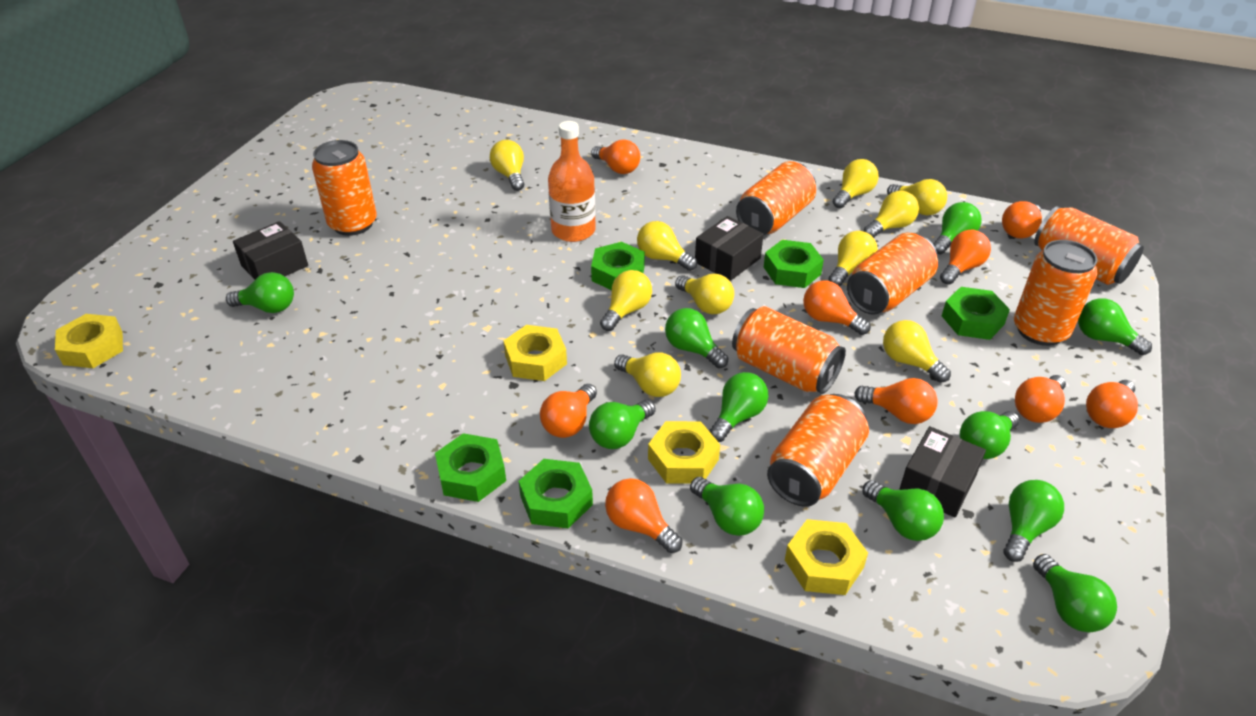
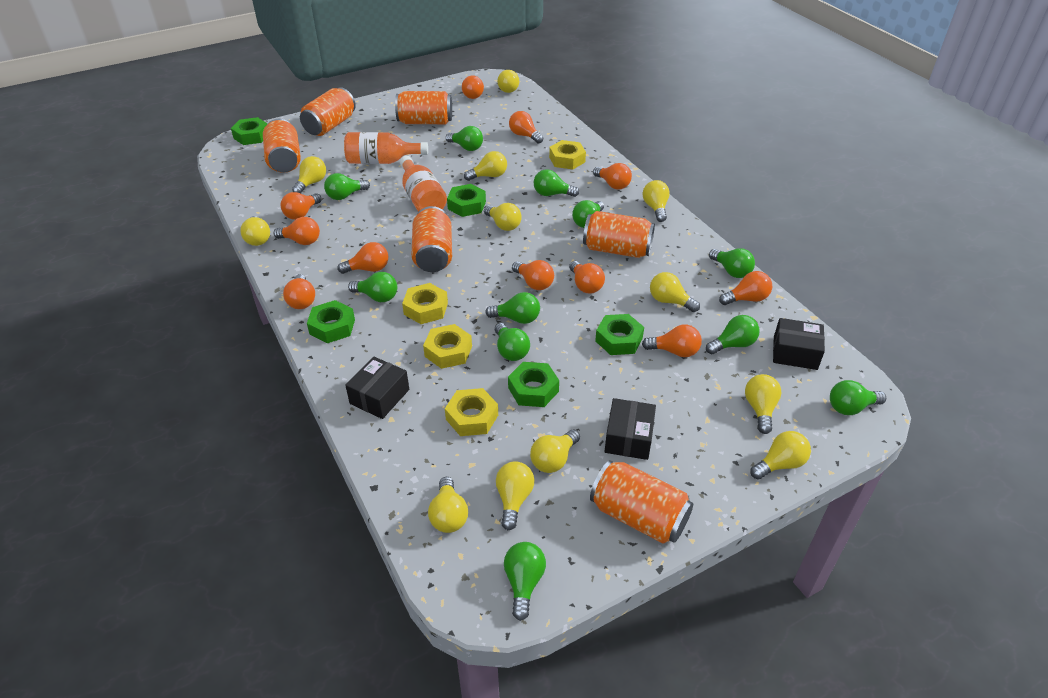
orange bottle: 1 -> 2
orange can: 7 -> 6
orange light bulb: 9 -> 11
yellow light bulb: 10 -> 12

